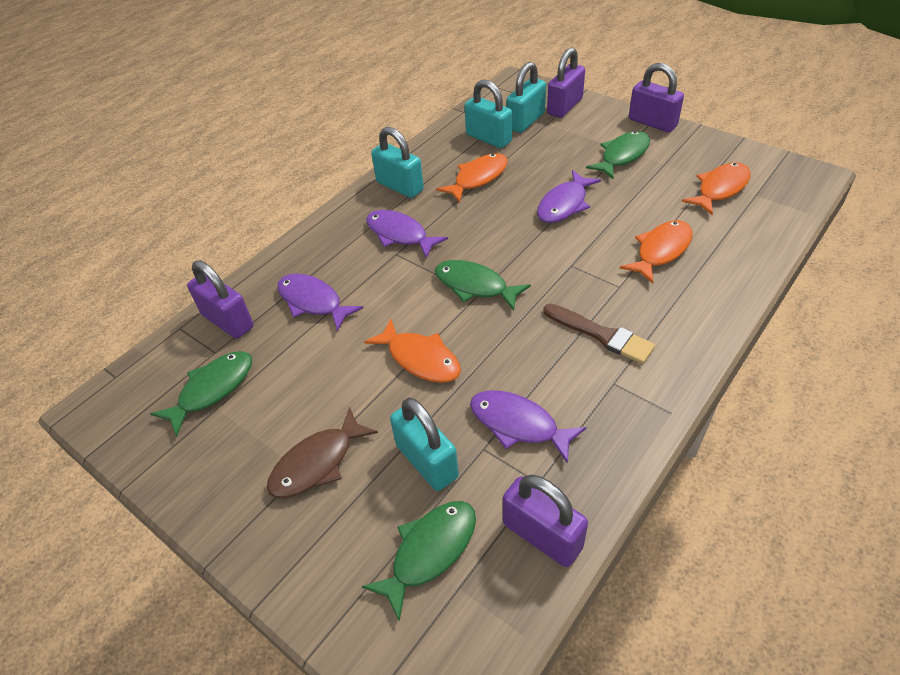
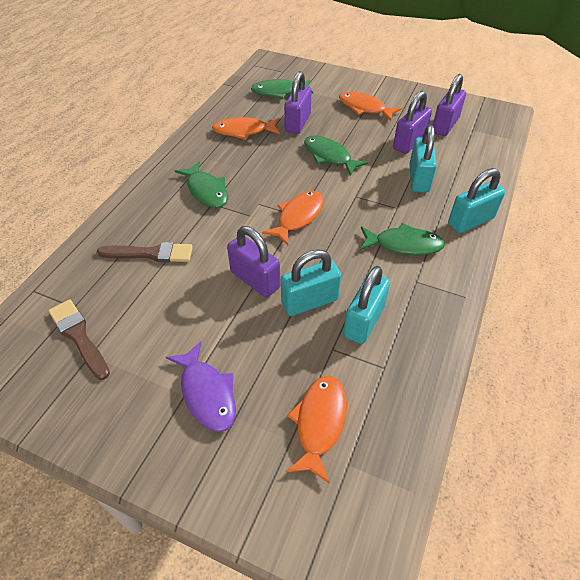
brown brush: 1 -> 2
brown fish: 1 -> 0
purple fish: 4 -> 1

